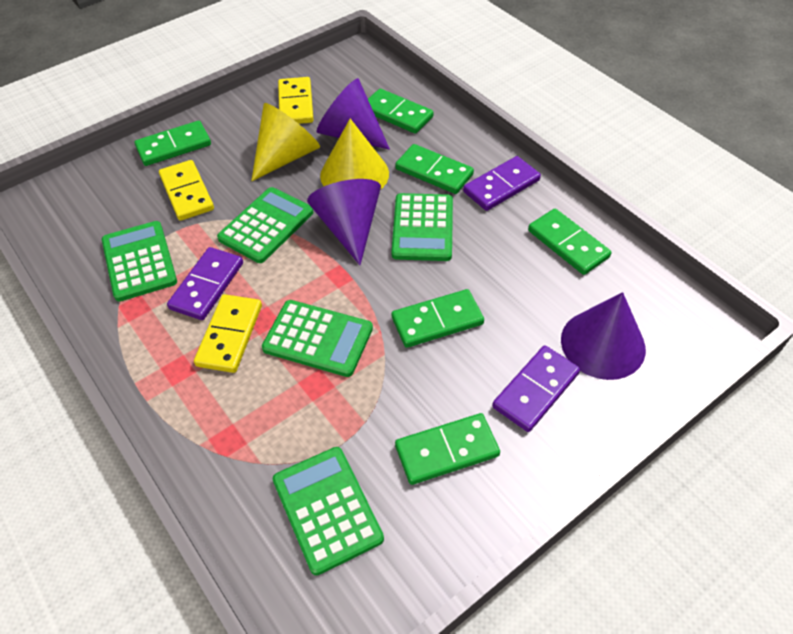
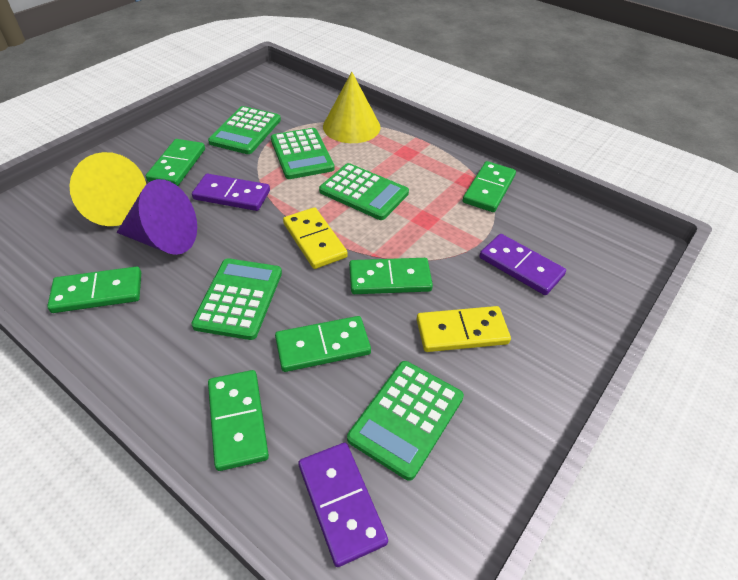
purple cone: 3 -> 1
yellow domino: 3 -> 2

